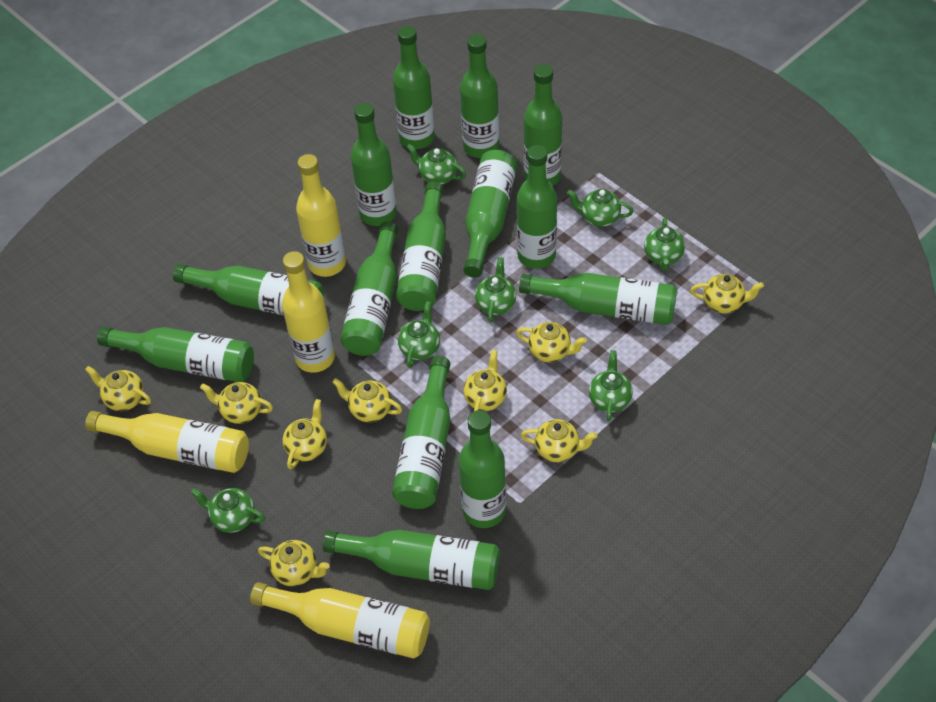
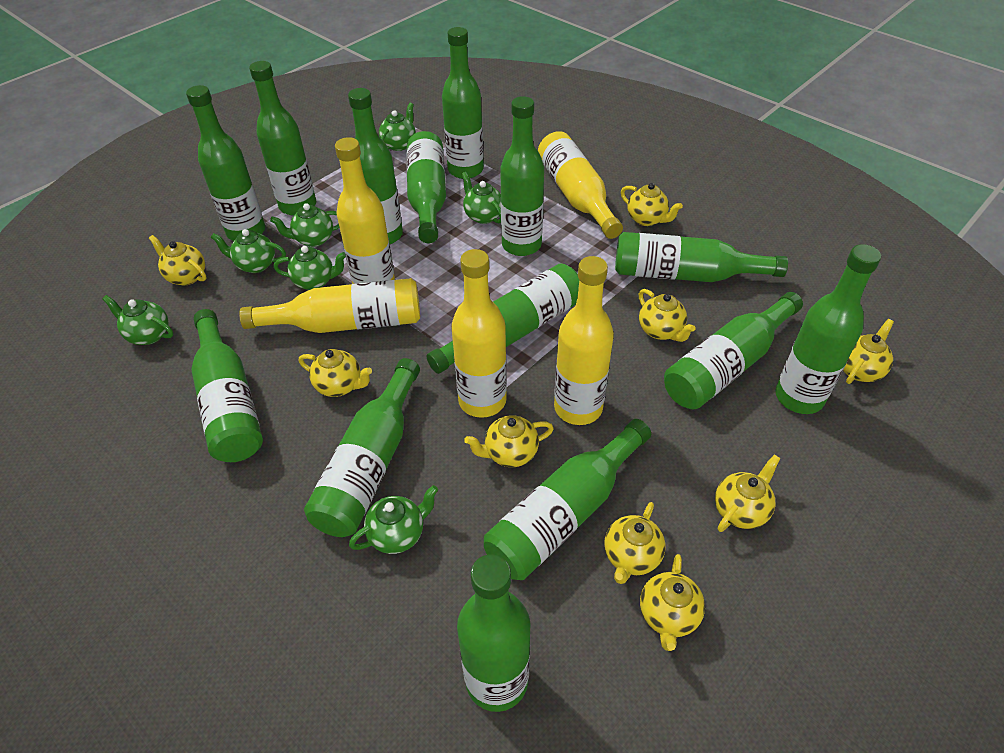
yellow bottle: 4 -> 5

